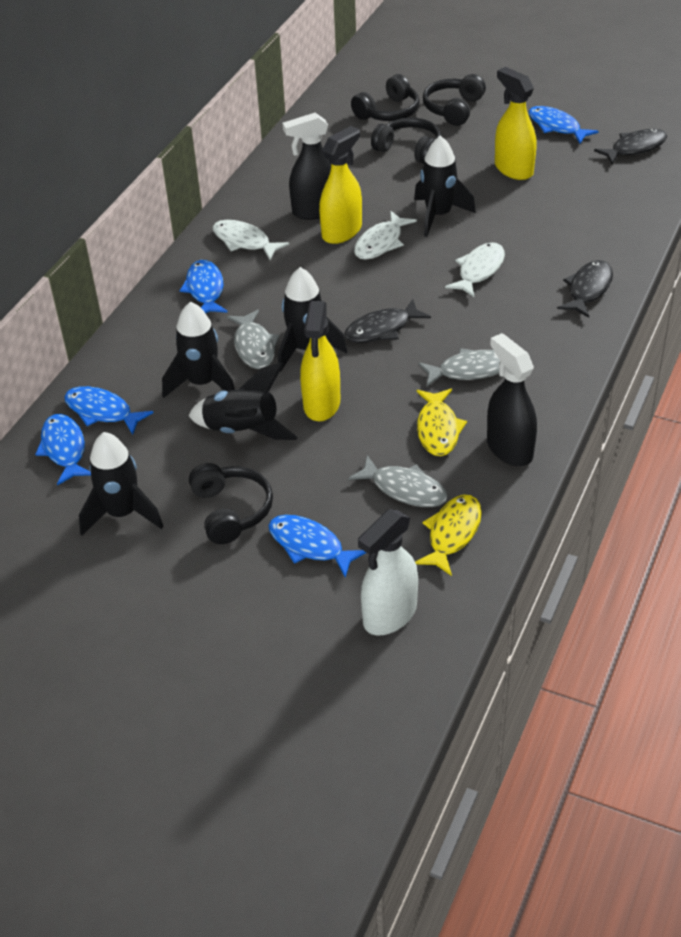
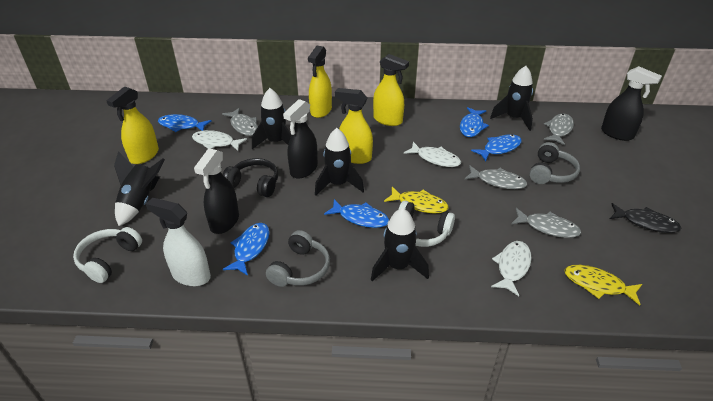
black fish: 3 -> 1
black headphones: 4 -> 1
black spray bottle: 2 -> 3
grey fish: 3 -> 4
grey headphones: 0 -> 2
white headphones: 0 -> 2
yellow spray bottle: 3 -> 4

